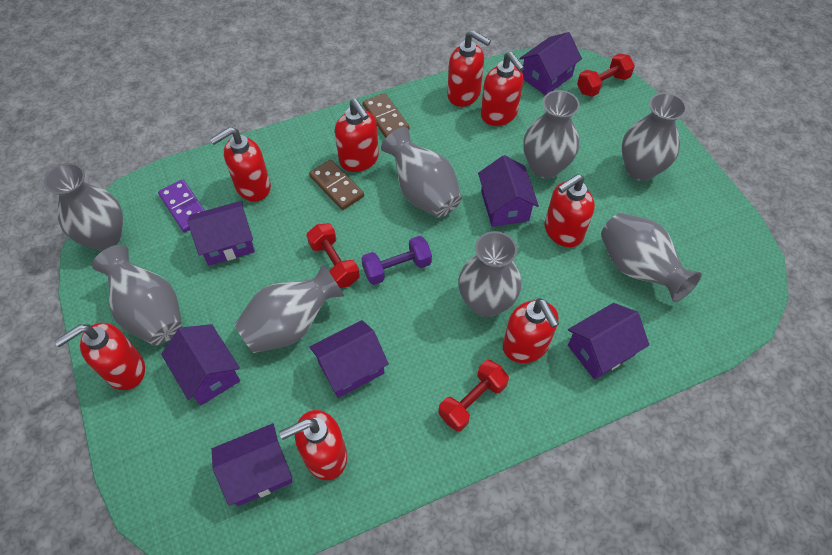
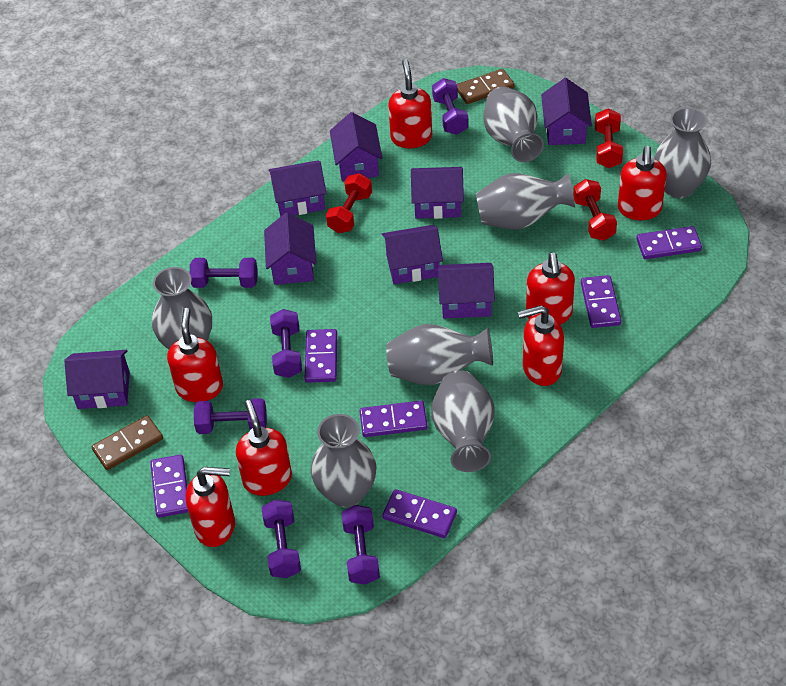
grey vase: 8 -> 7
purple domino: 1 -> 6
purple dumbbell: 1 -> 6
purple house: 7 -> 8
red soap dispenser: 8 -> 7

